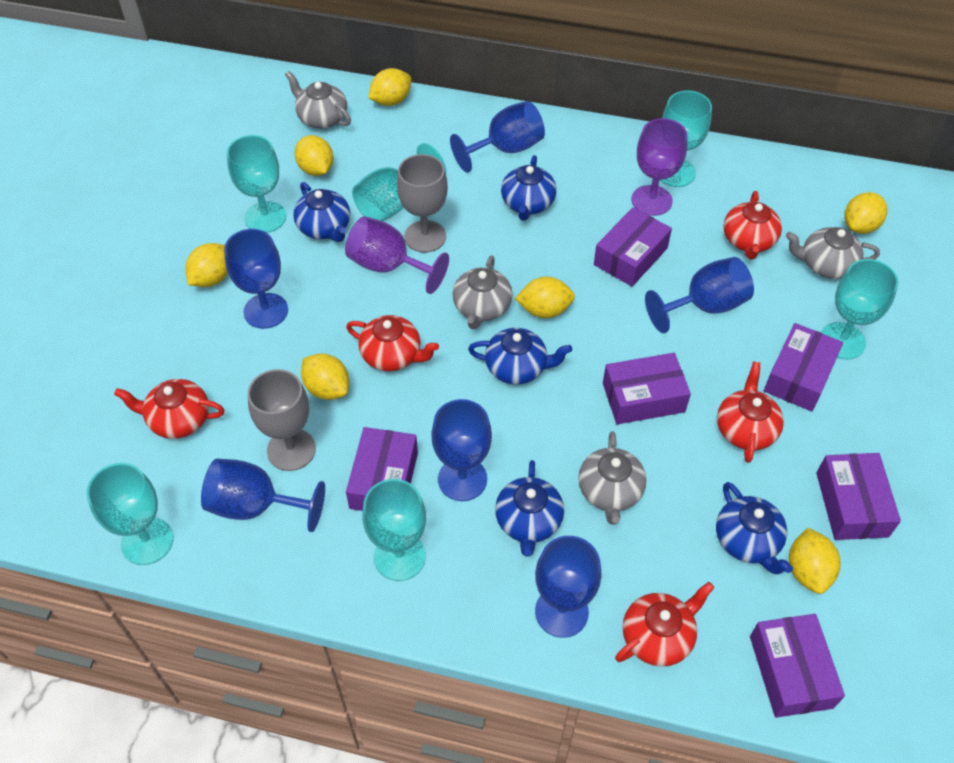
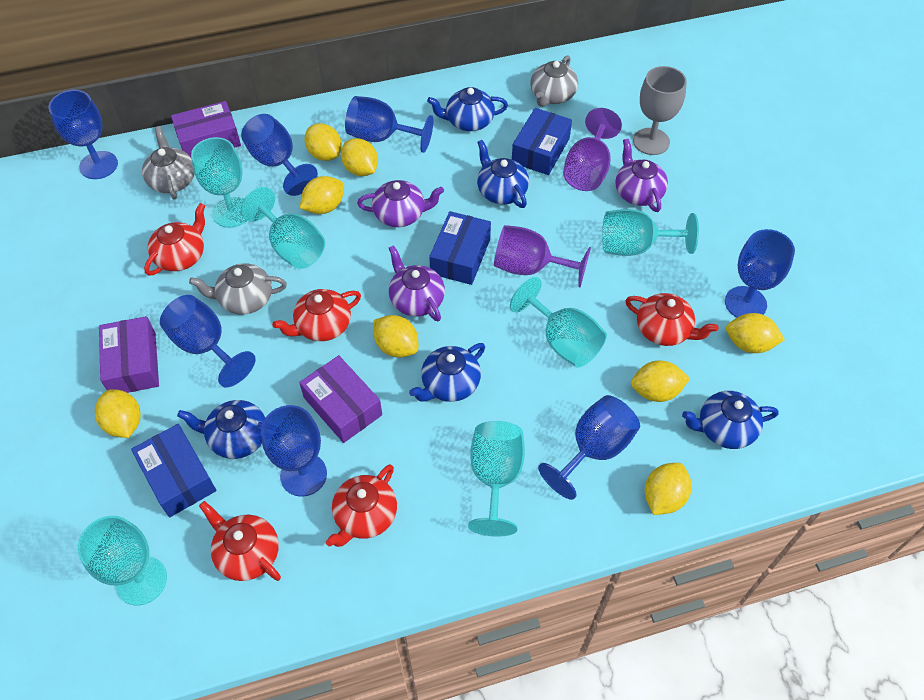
blue box: 0 -> 3
blue goblet: 6 -> 7
grey goblet: 2 -> 1
grey teapot: 4 -> 3
purple box: 6 -> 3
purple teapot: 0 -> 3
yellow lemon: 7 -> 8

